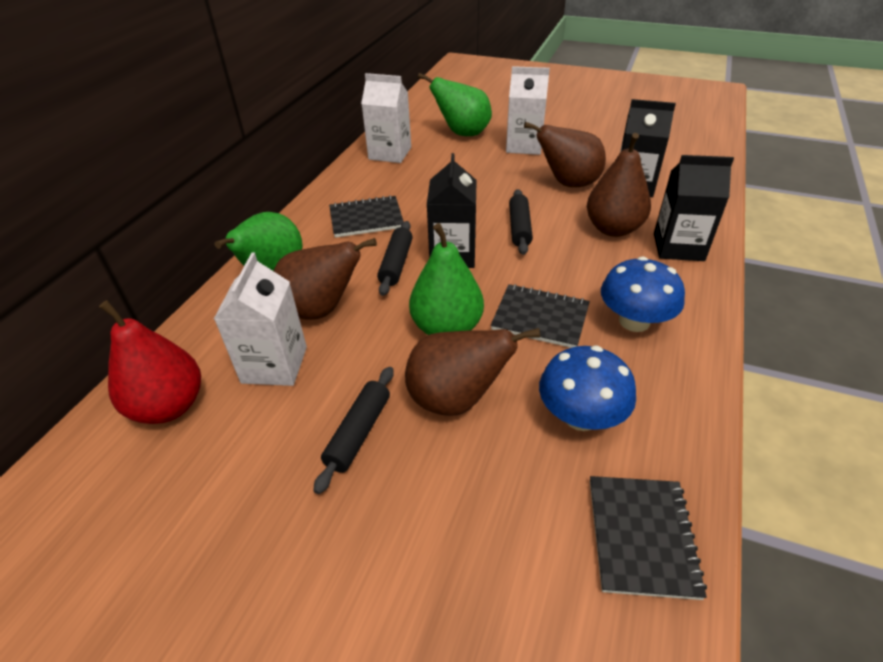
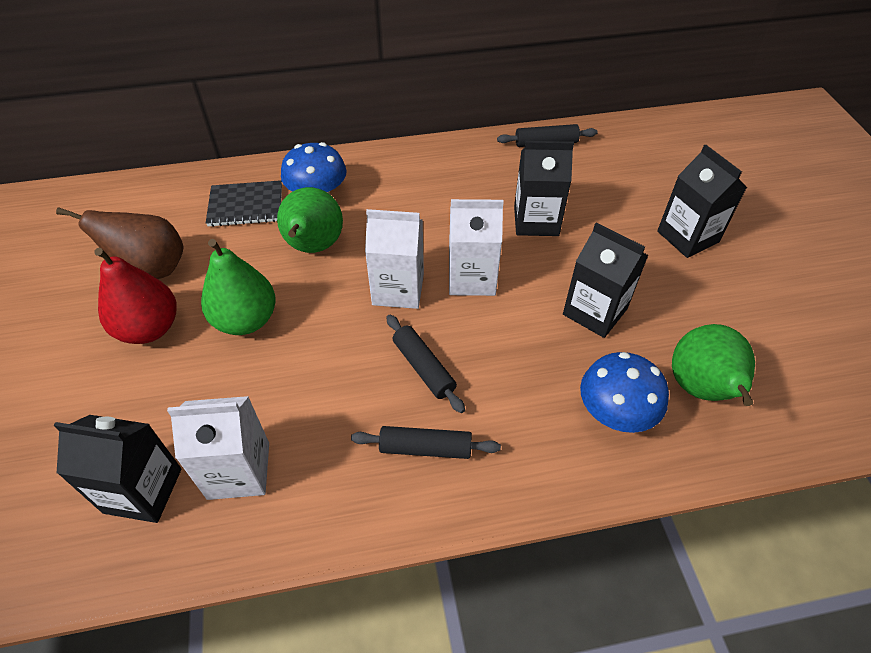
black carton: 3 -> 4
black notebook: 3 -> 1
brown pear: 4 -> 1

